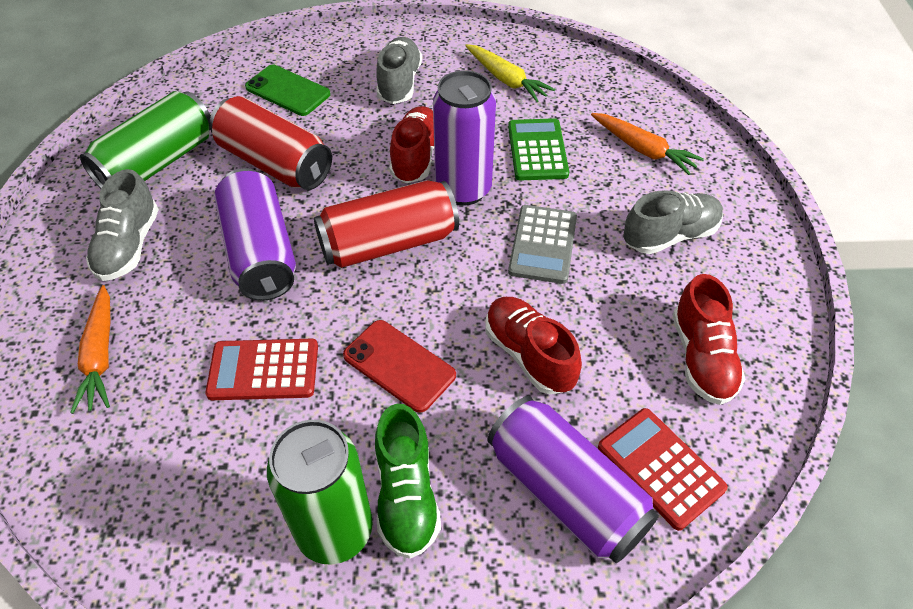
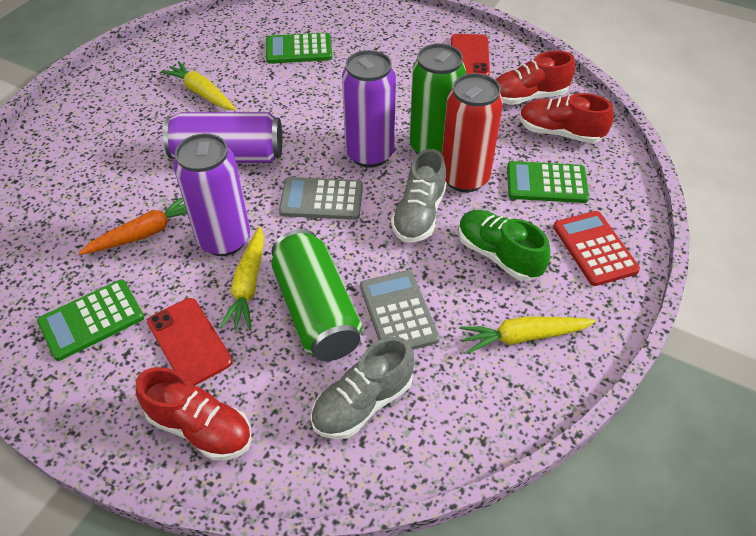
green calculator: 1 -> 3
green phone: 1 -> 0
grey calculator: 1 -> 2
grey shoe: 3 -> 2
orange carrot: 2 -> 1
red calculator: 2 -> 1
red can: 2 -> 1
red phone: 1 -> 2
yellow carrot: 1 -> 3

